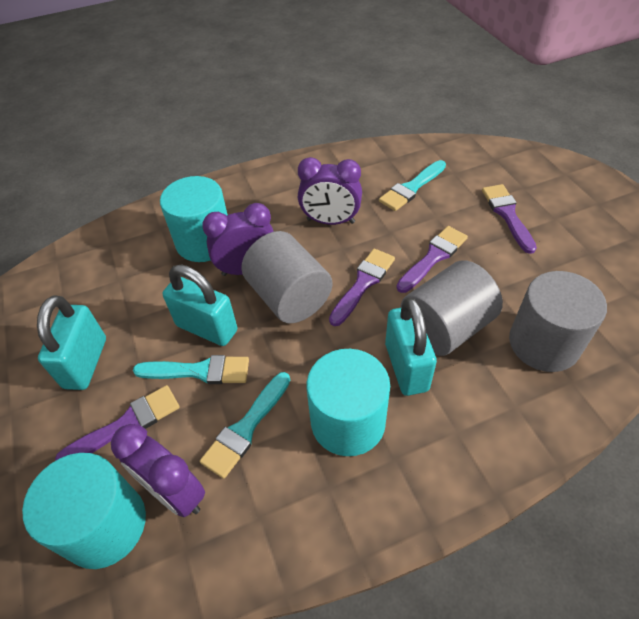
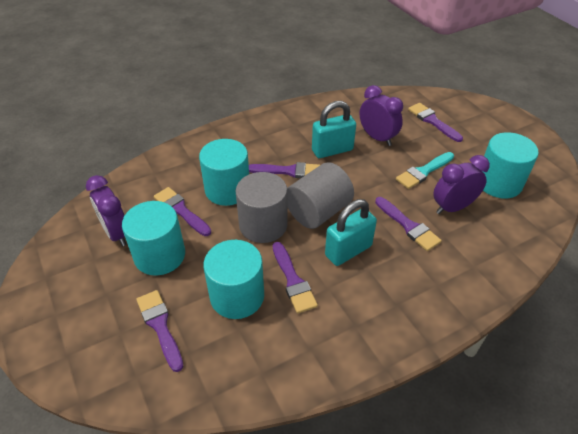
grey cylinder: 3 -> 2
purple brush: 4 -> 6
turquoise brush: 3 -> 1
turquoise cylinder: 3 -> 4
turquoise padlock: 3 -> 2

